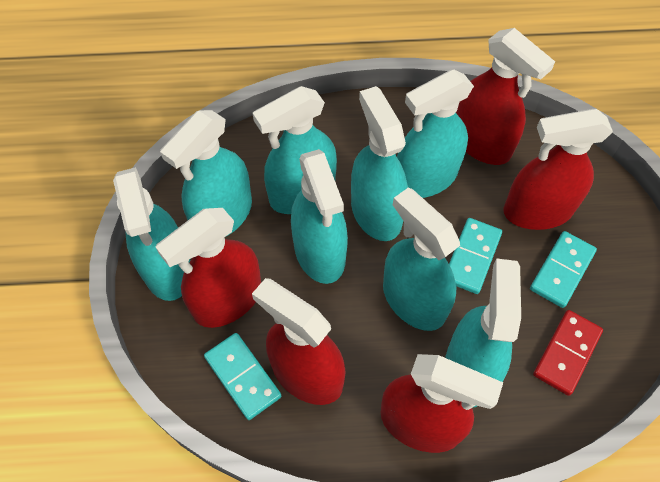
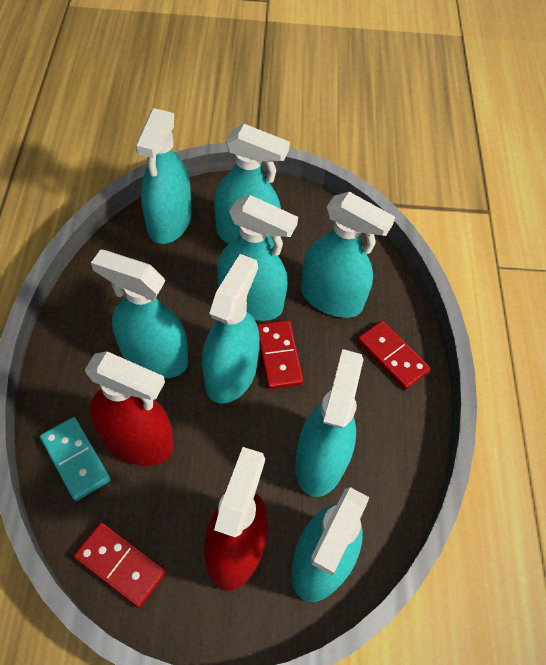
red domino: 1 -> 3
red spray bottle: 5 -> 2
turquoise domino: 3 -> 1

